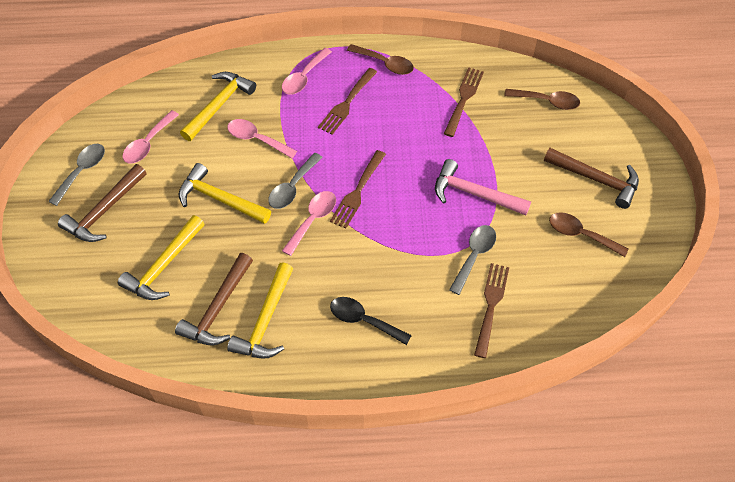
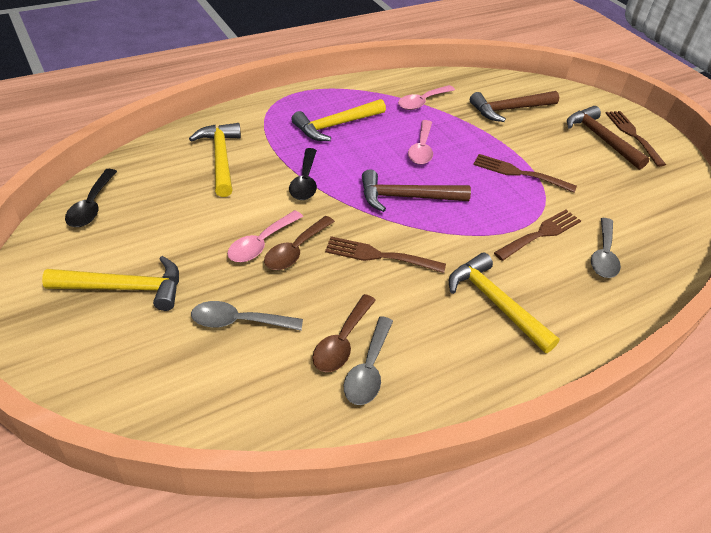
black spoon: 1 -> 2
brown spoon: 3 -> 2
pink hammer: 1 -> 0
pink spoon: 4 -> 3

